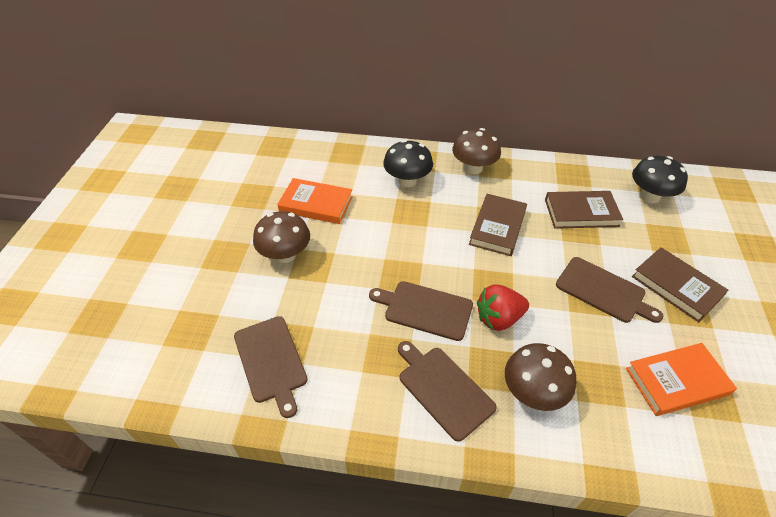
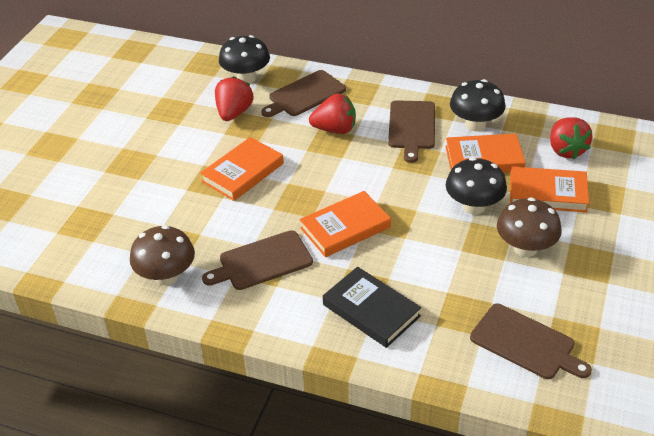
black book: 0 -> 1
black mushroom: 2 -> 3
brown book: 3 -> 0
brown mushroom: 3 -> 2
orange book: 2 -> 4
red strawberry: 1 -> 3

